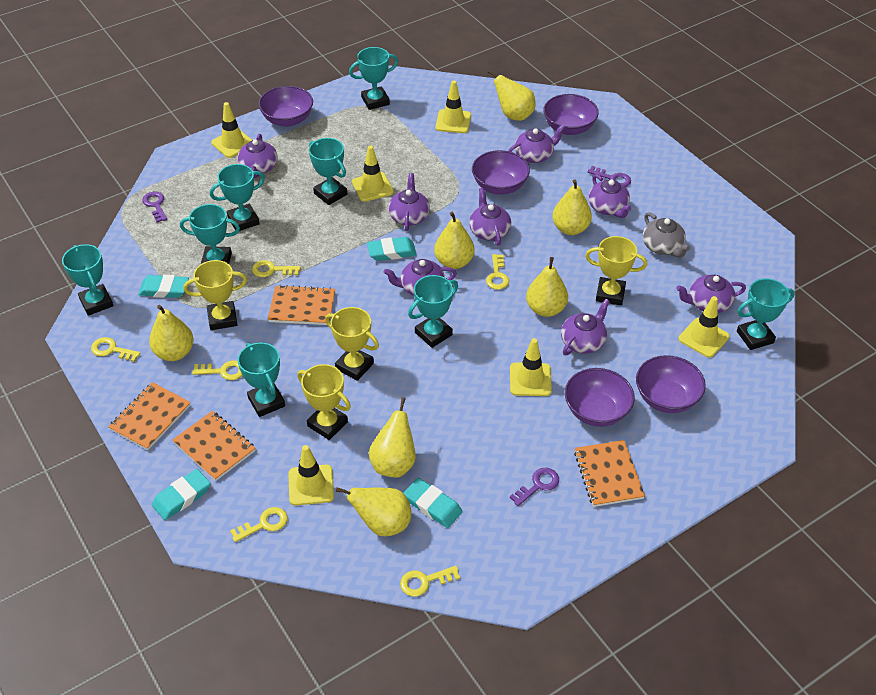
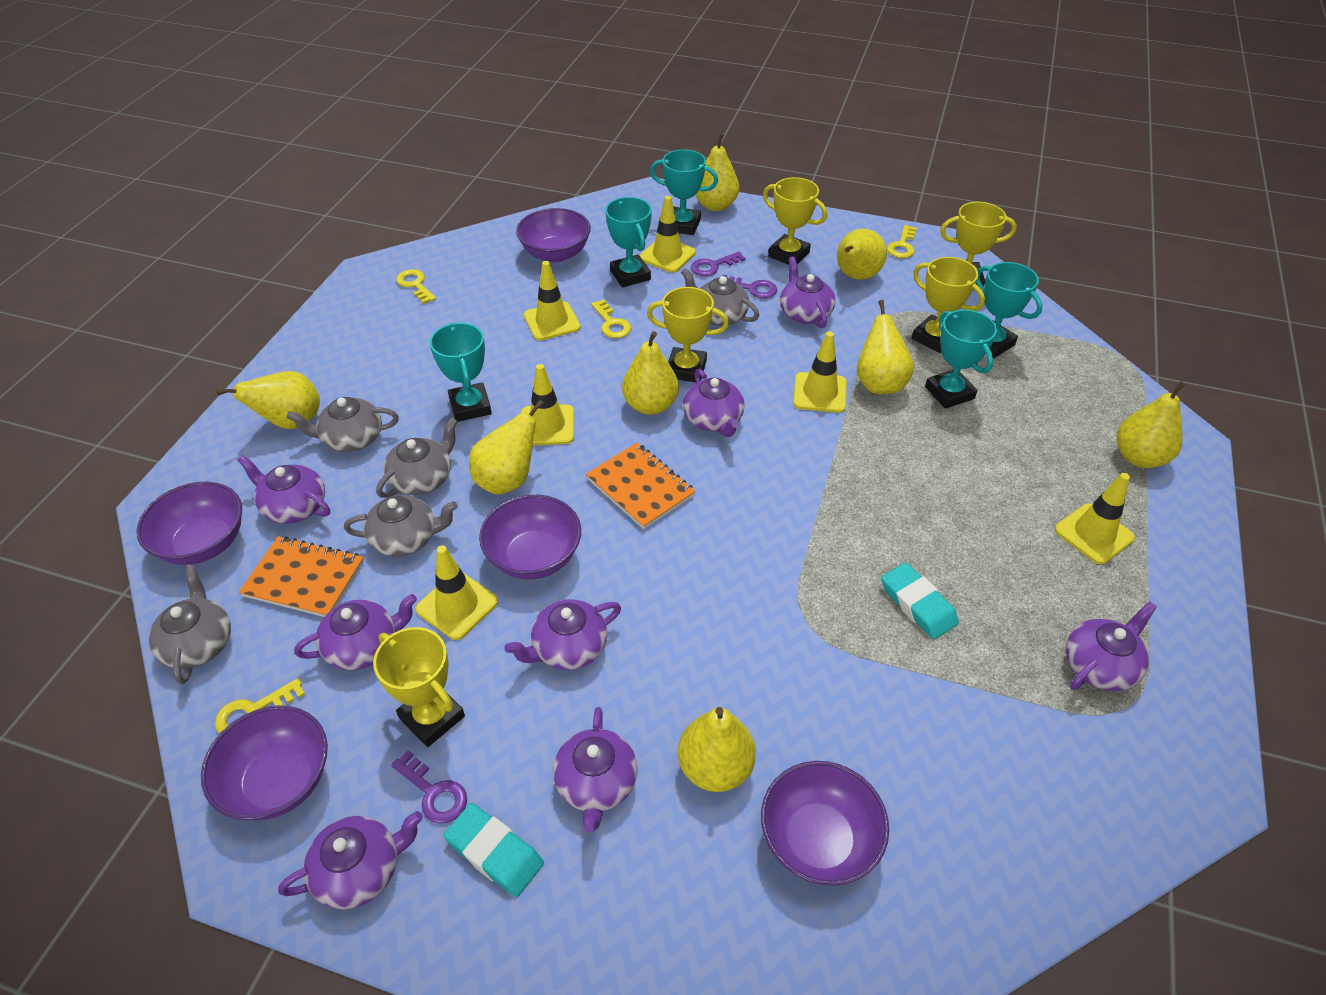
grey teapot: 1 -> 5
orange notebook: 4 -> 2
turquoise eraser: 4 -> 2
turquoise trophy: 8 -> 5
yellow key: 6 -> 4
yellow pear: 7 -> 8
yellow trophy: 4 -> 5

